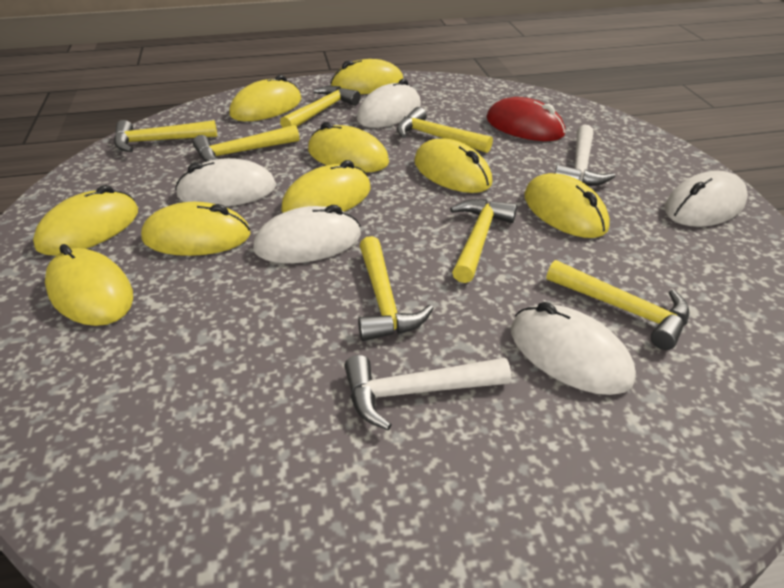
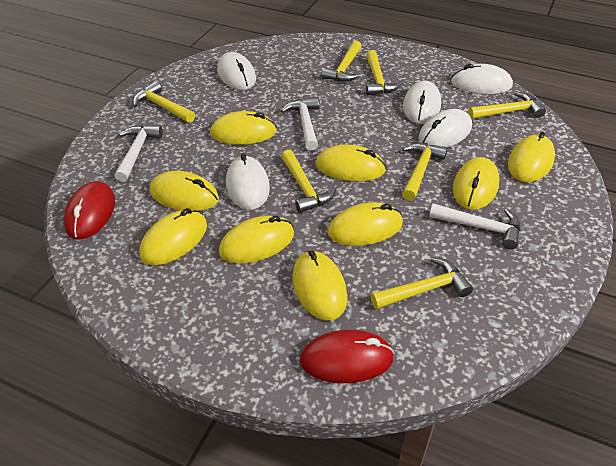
red mouse: 1 -> 2
white hammer: 2 -> 3

